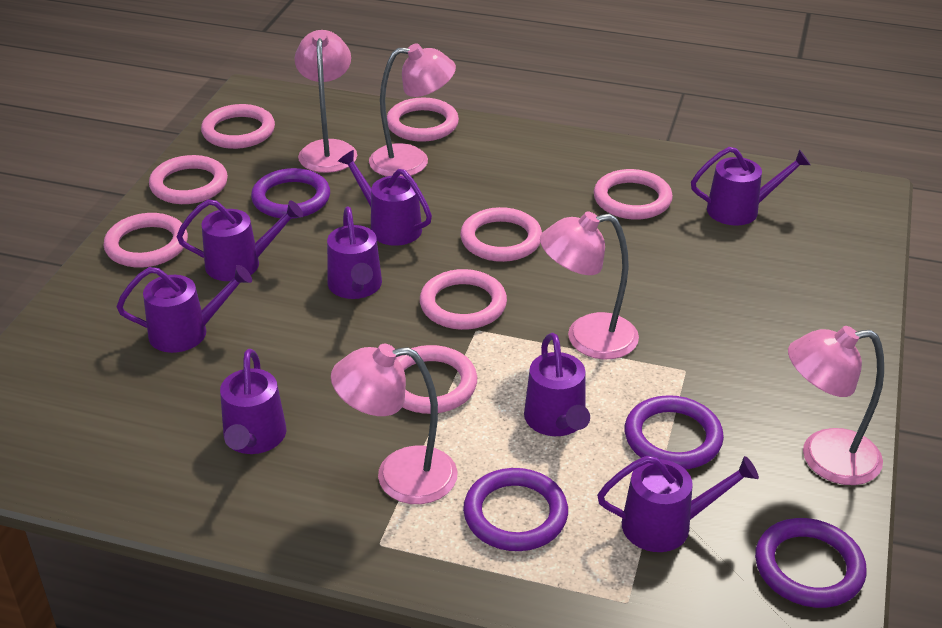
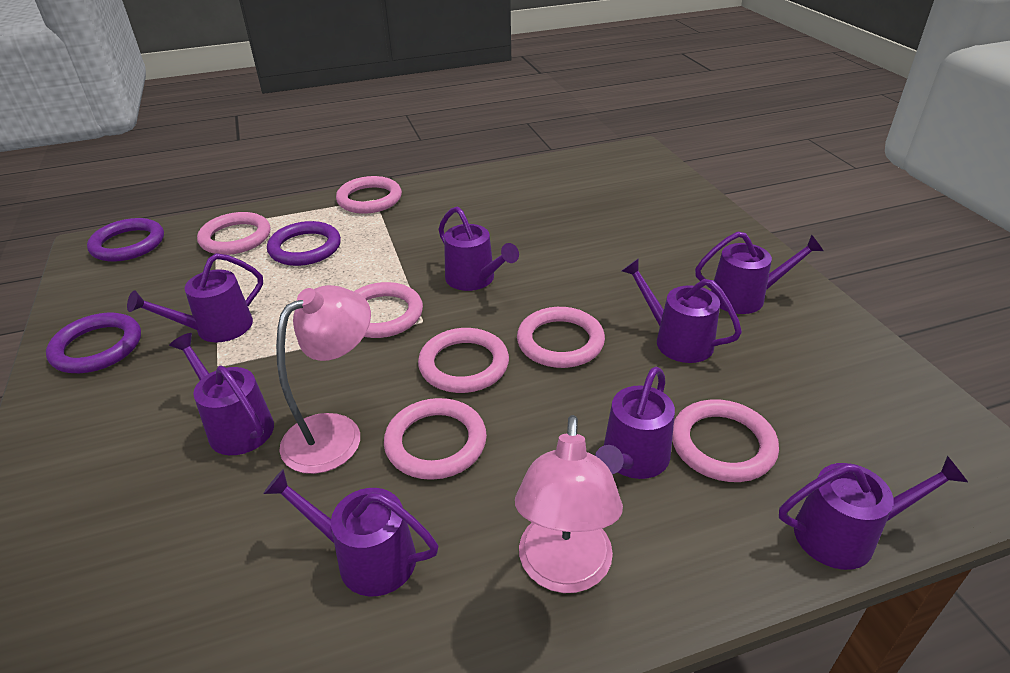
pink lamp: 5 -> 2
pink ring: 8 -> 7
purple ring: 4 -> 3

